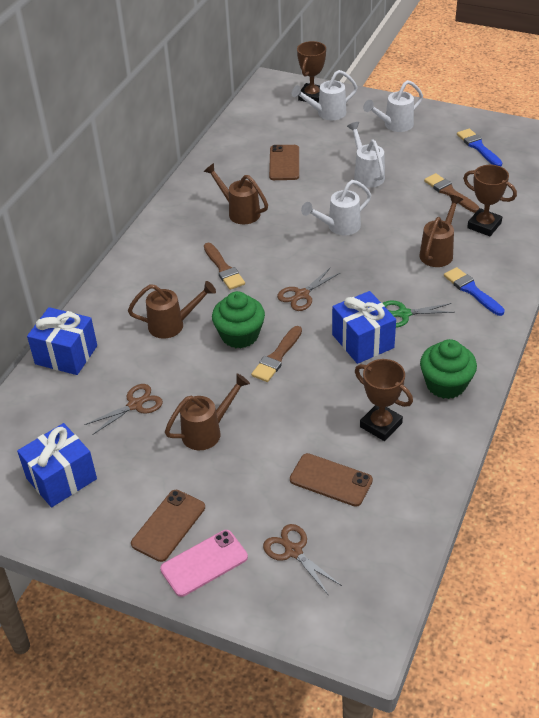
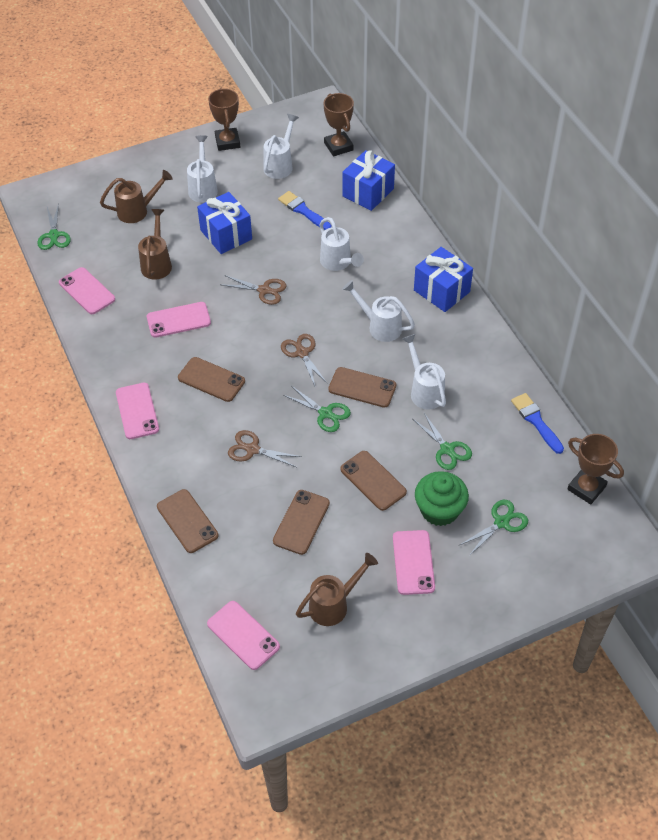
brown brush: 3 -> 0
brown phone: 3 -> 5
brown watering can: 4 -> 3
green cupcake: 2 -> 1
green scissors: 1 -> 4
pink phone: 1 -> 5
white watering can: 4 -> 5

